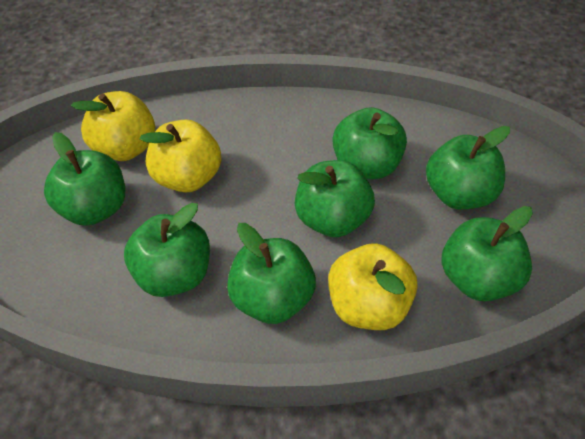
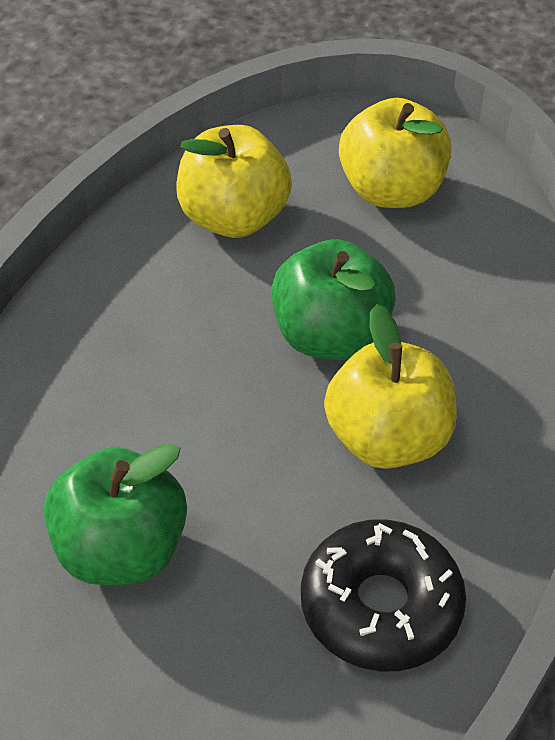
black donut: 0 -> 1
green apple: 7 -> 2

